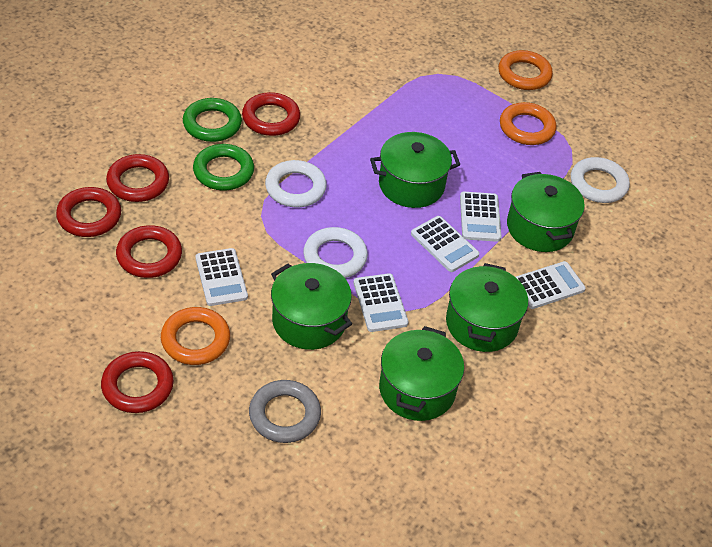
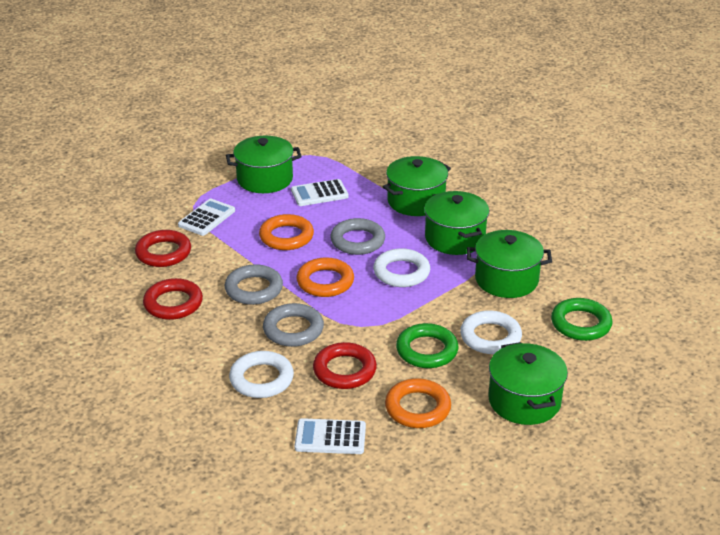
grey ring: 1 -> 3
red ring: 5 -> 3
white calculator: 5 -> 3

